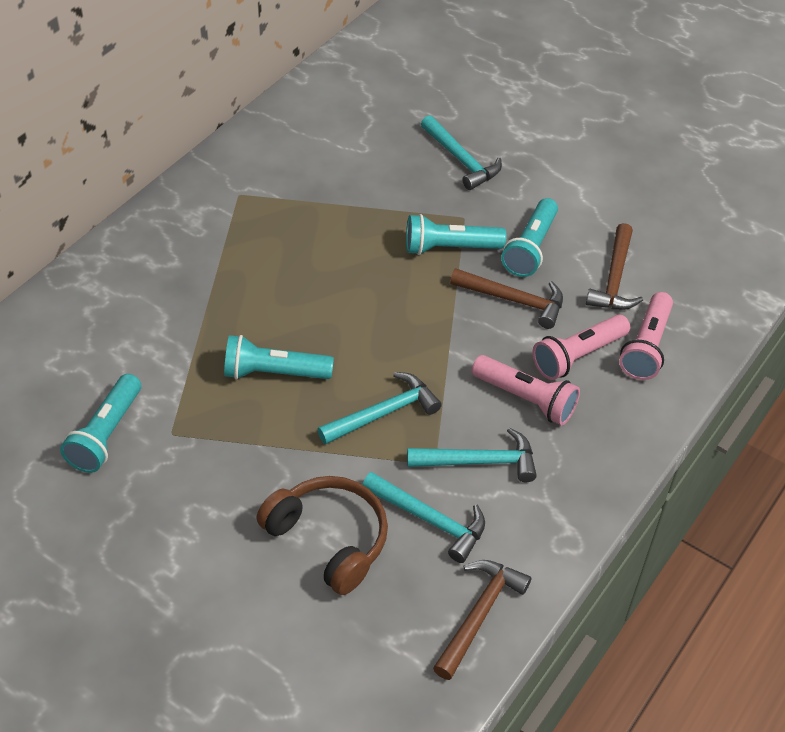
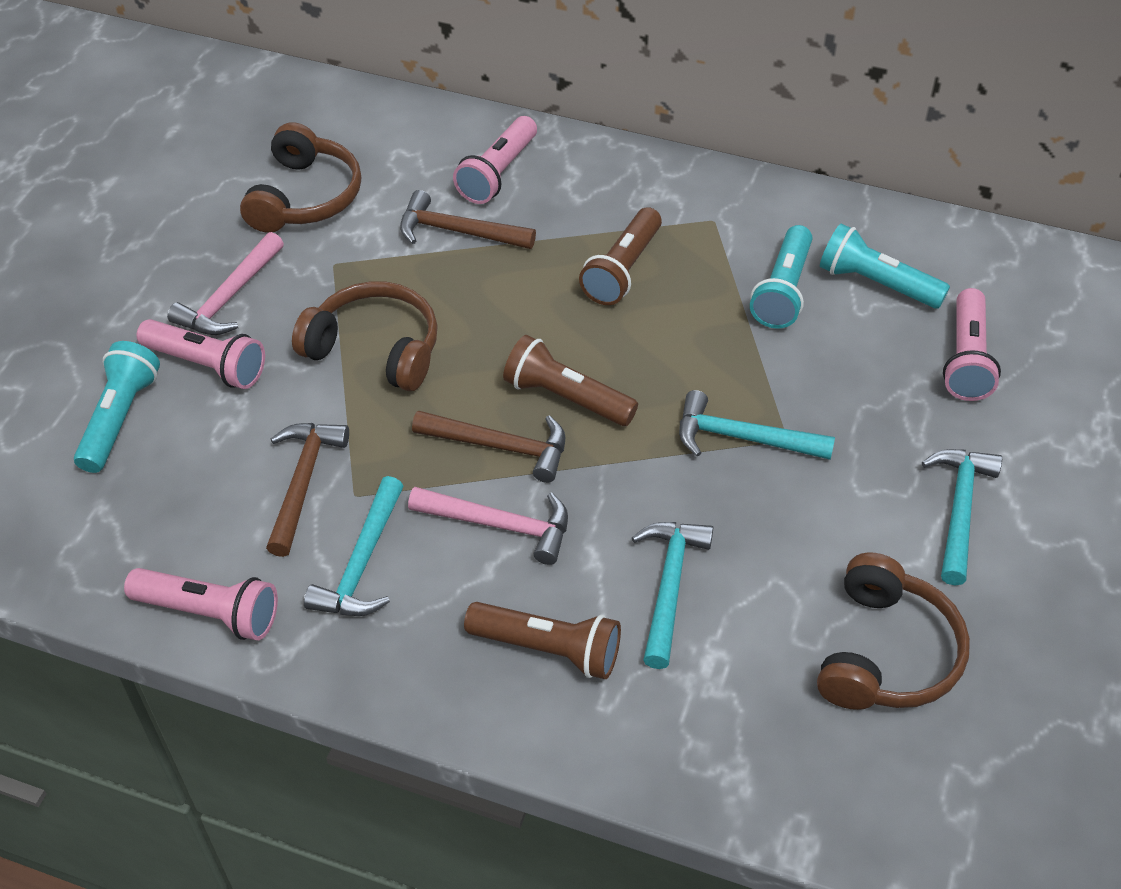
brown flashlight: 0 -> 3
brown headphones: 1 -> 3
pink flashlight: 3 -> 4
pink hammer: 0 -> 2
turquoise flashlight: 4 -> 3

